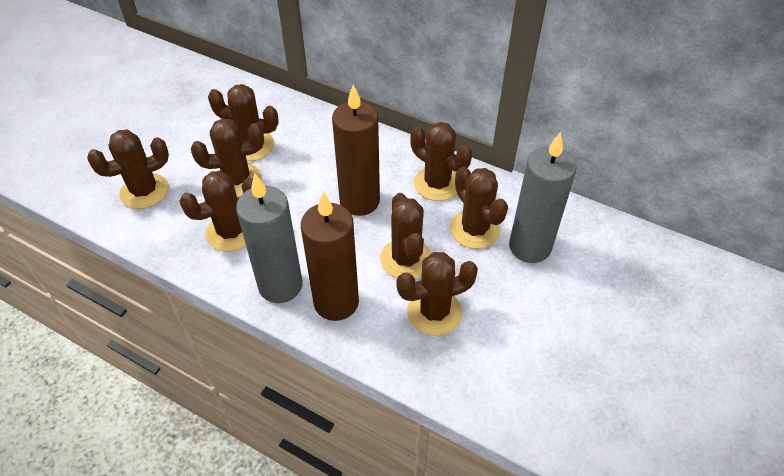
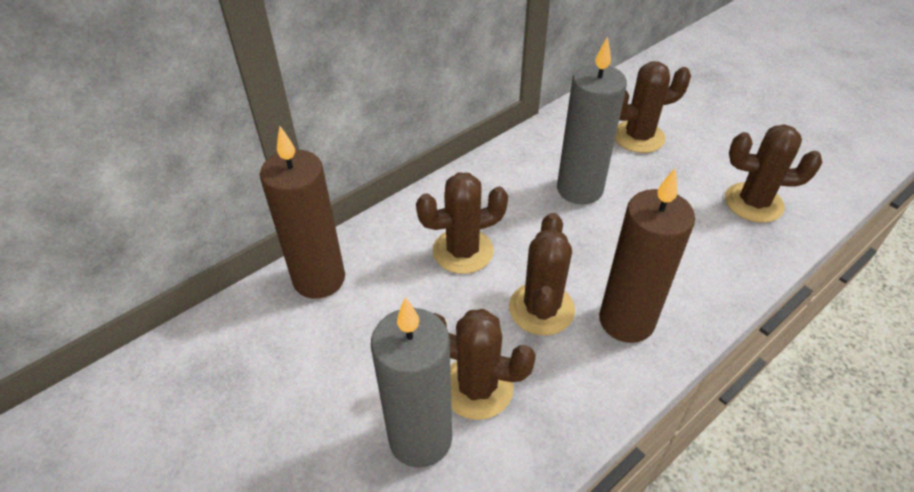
brown cactus: 8 -> 5

